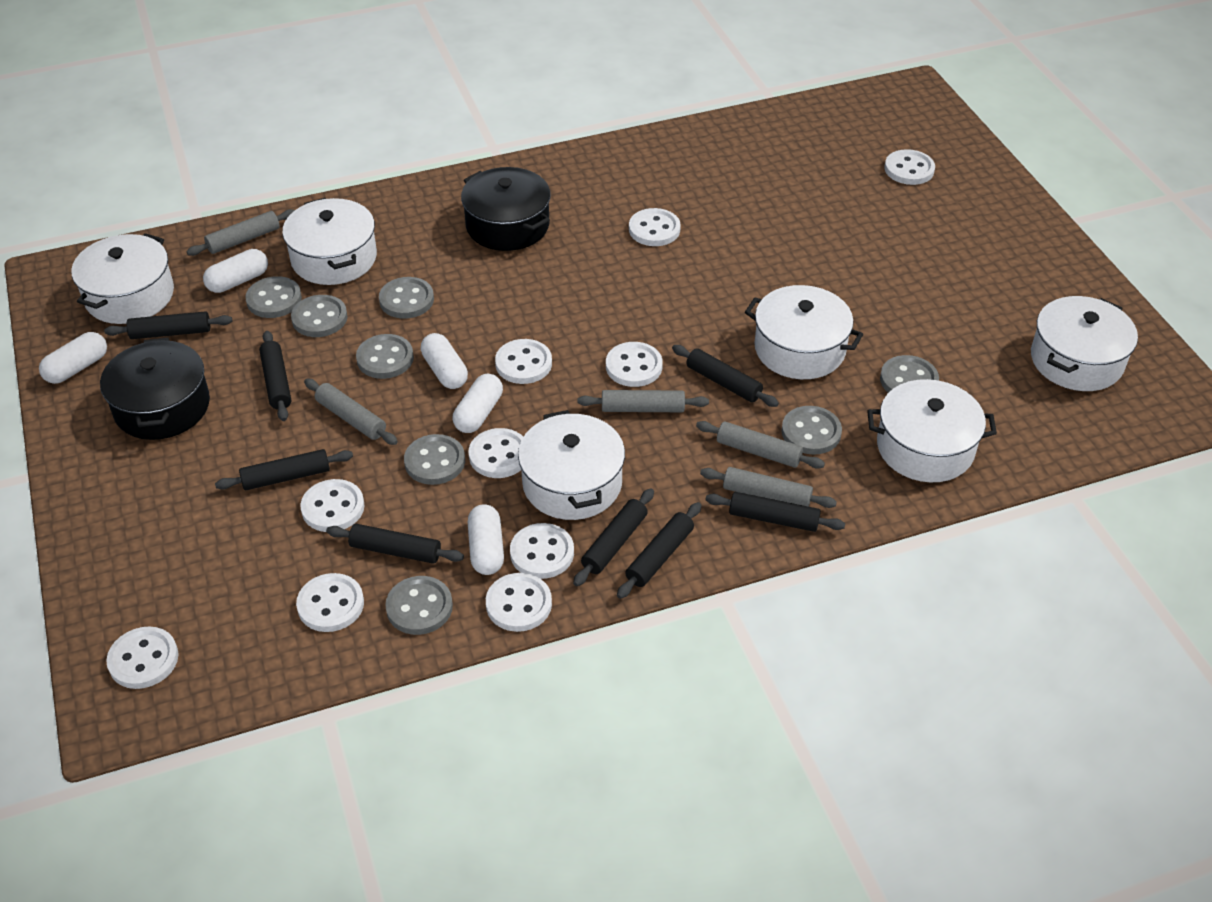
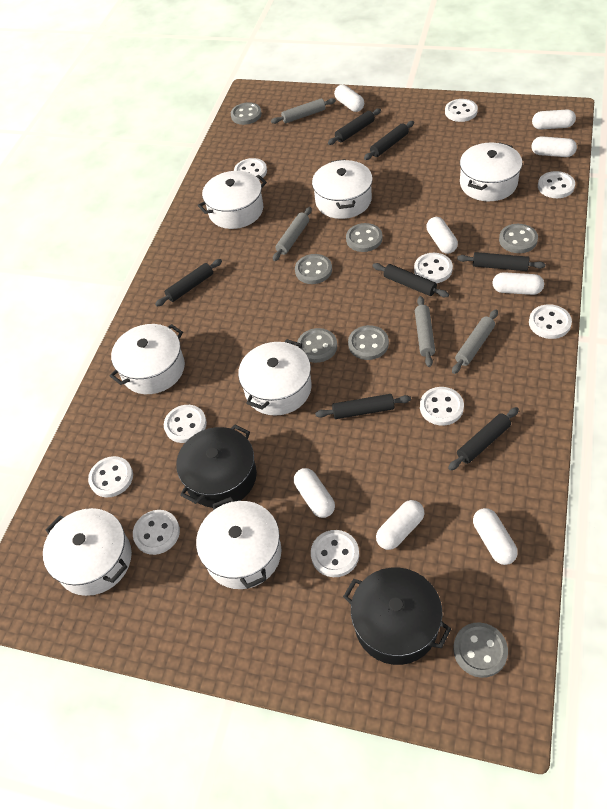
black rolling pin: 8 -> 7
grey button: 8 -> 7
grey rolling pin: 5 -> 4
white capsule: 5 -> 8
white pot: 6 -> 7

